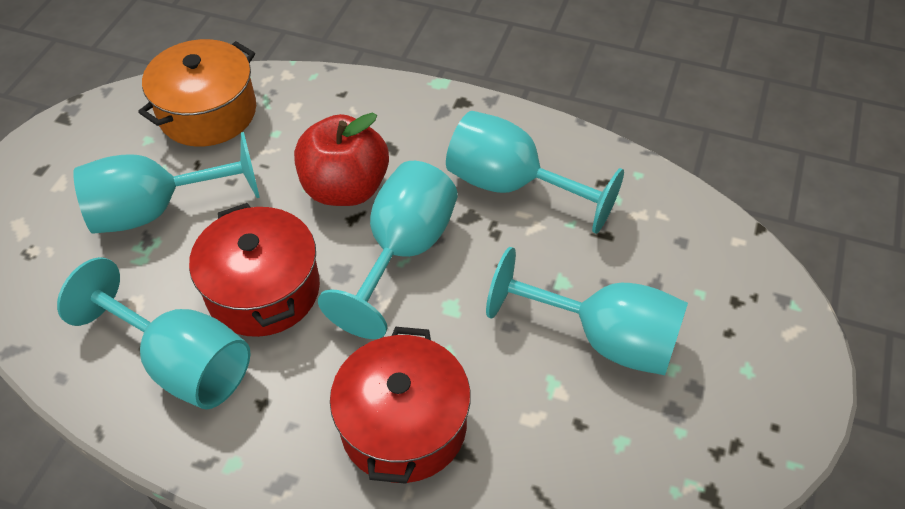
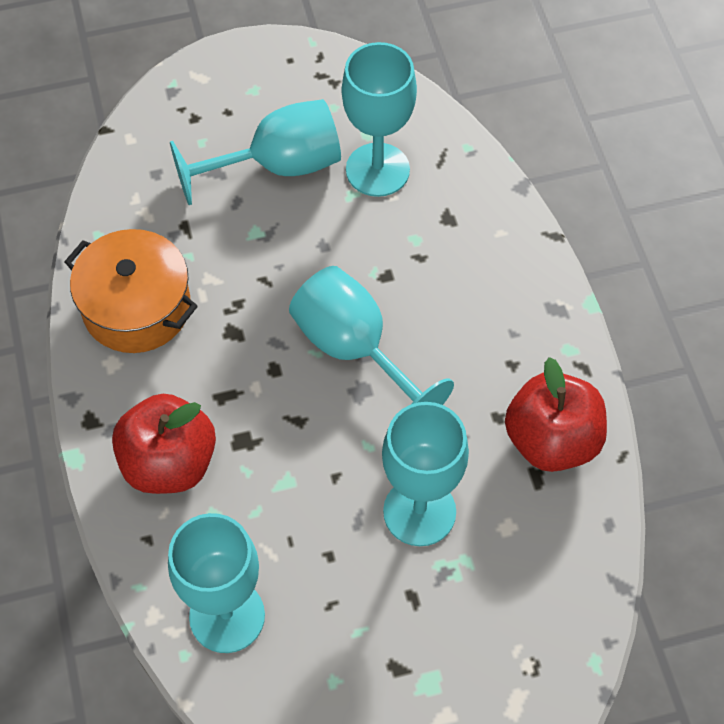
red apple: 1 -> 2
red pot: 2 -> 0

